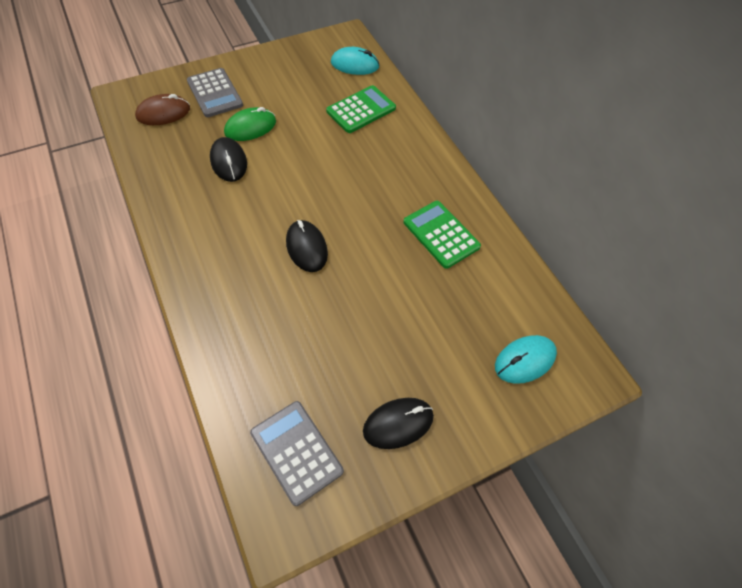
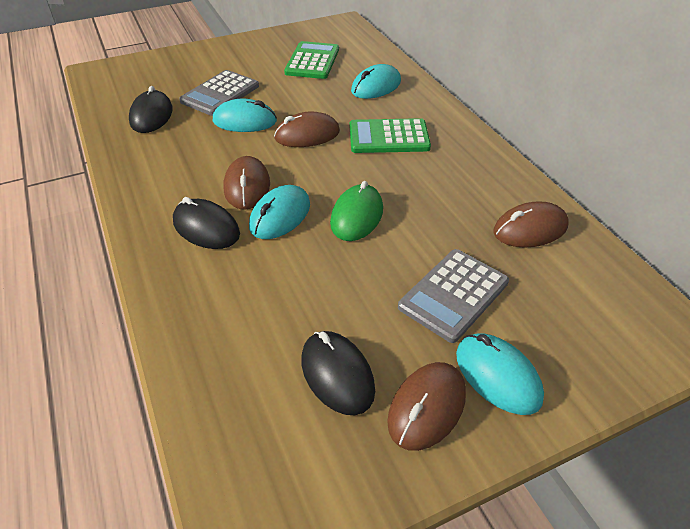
brown mouse: 1 -> 4
turquoise mouse: 2 -> 4

